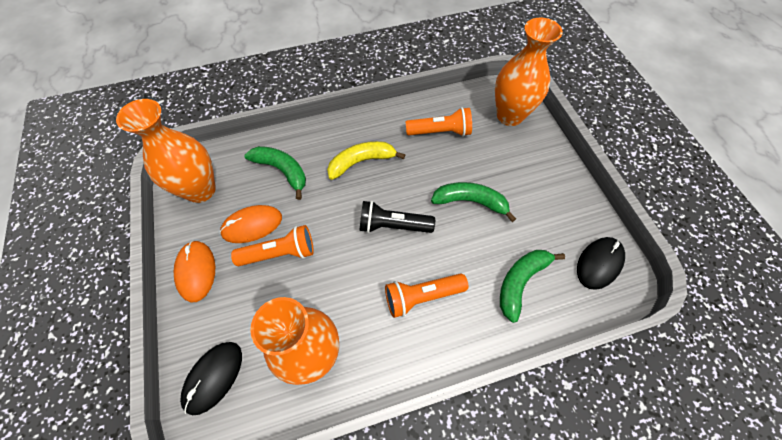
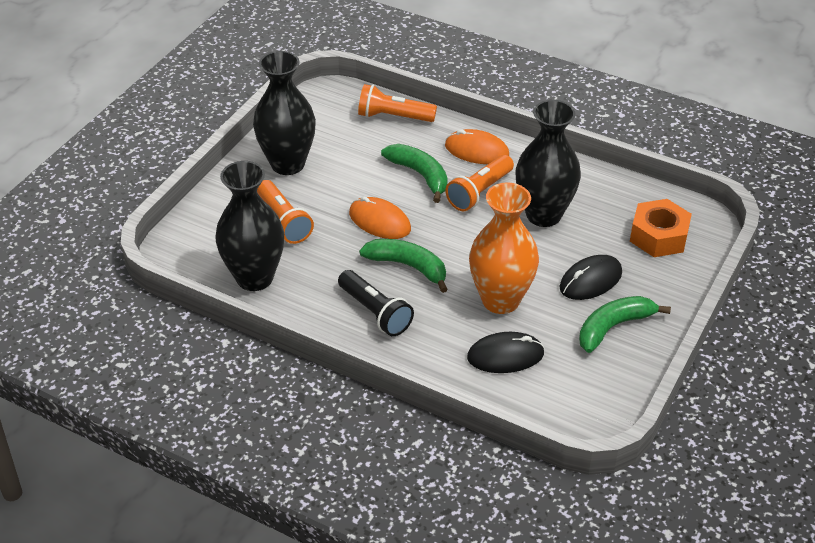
black vase: 0 -> 3
orange nut: 0 -> 1
orange vase: 3 -> 1
yellow banana: 1 -> 0

